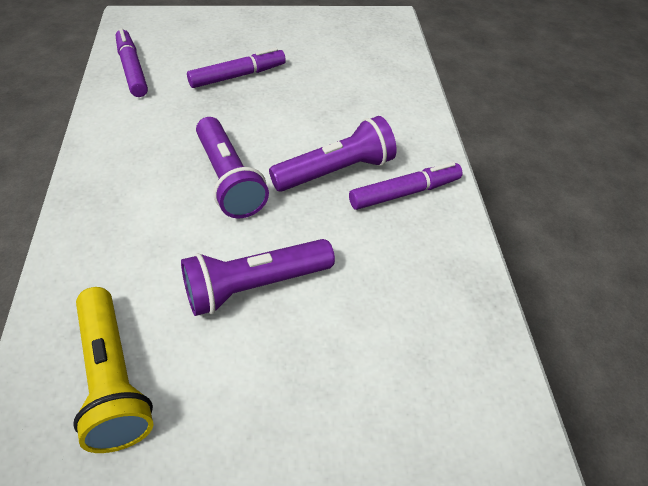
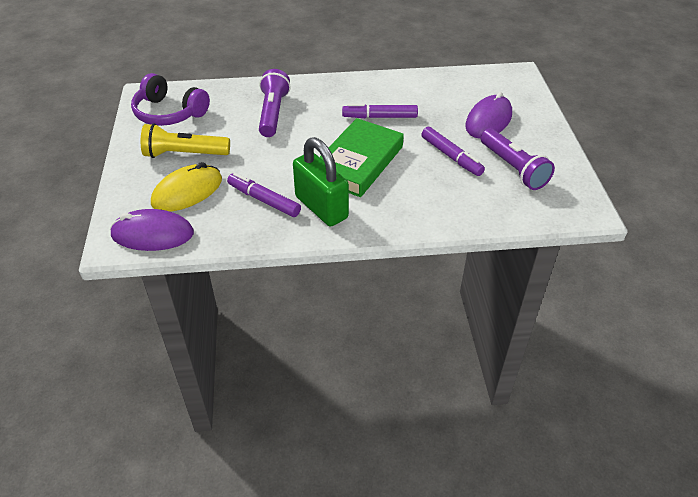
green book: 0 -> 1
green padlock: 0 -> 1
purple flashlight: 3 -> 2
purple headphones: 0 -> 1
purple mouse: 0 -> 2
yellow mouse: 0 -> 1

